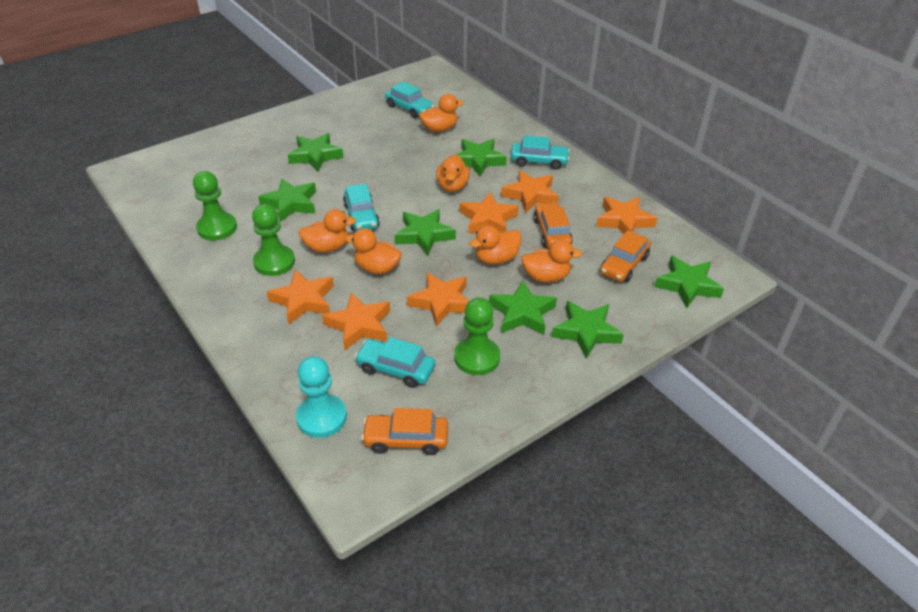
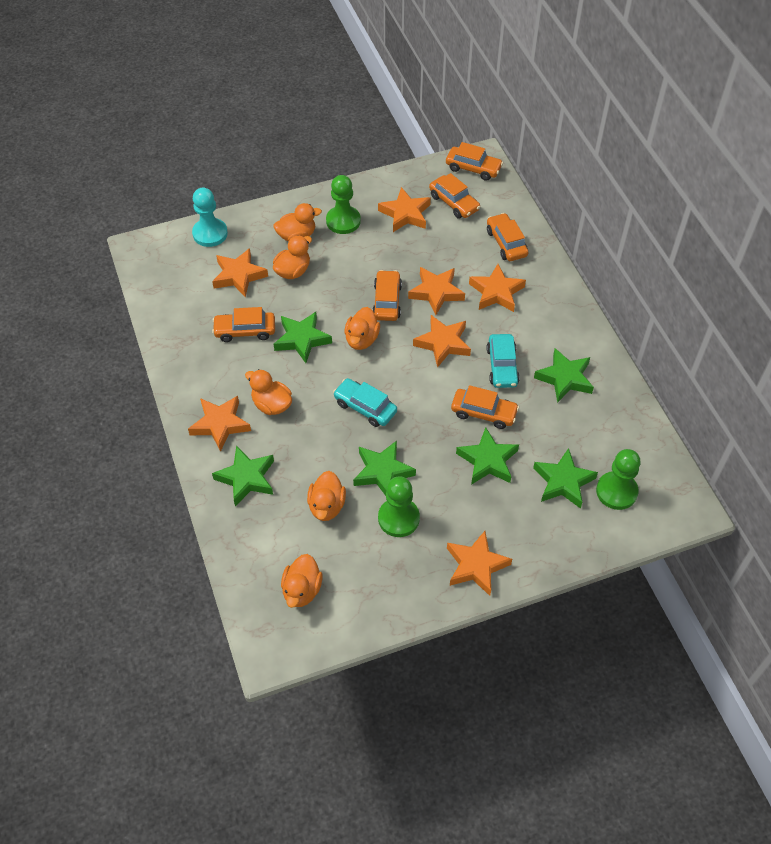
green star: 7 -> 6
orange car: 3 -> 6
orange star: 6 -> 7
turquoise car: 4 -> 2

